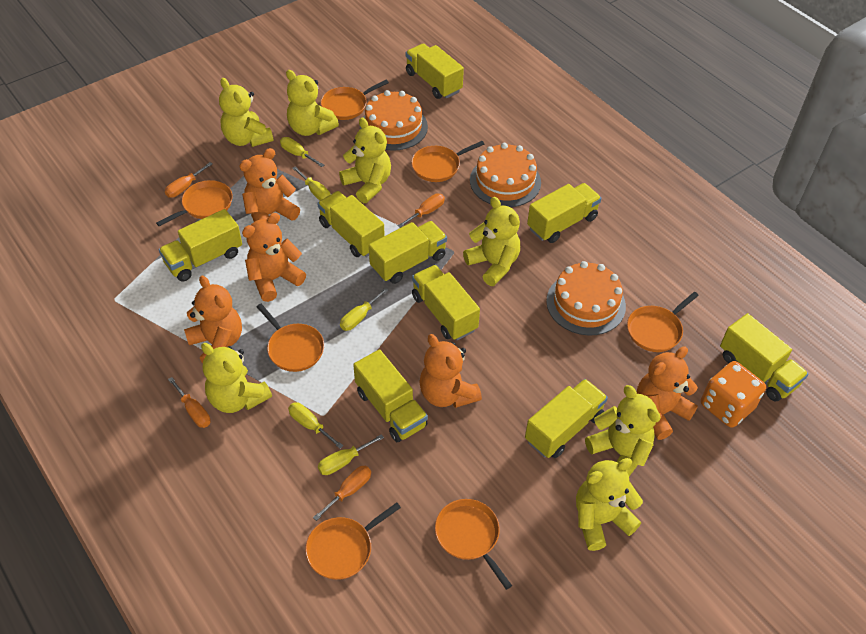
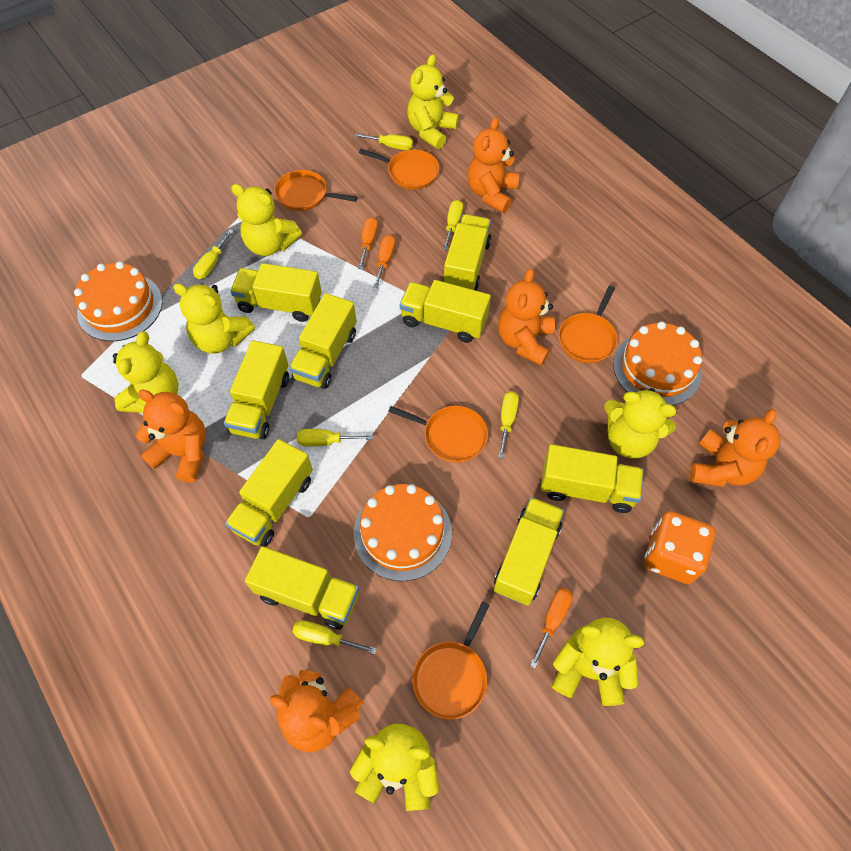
orange pan: 7 -> 5
orange screwdriver: 4 -> 3
yellow screwdriver: 5 -> 6

